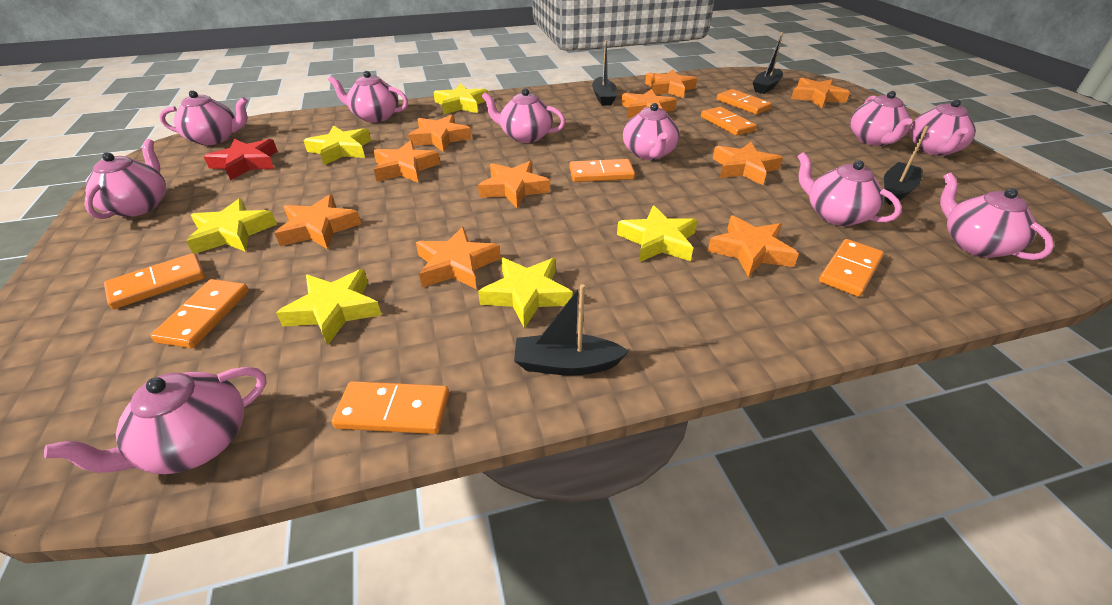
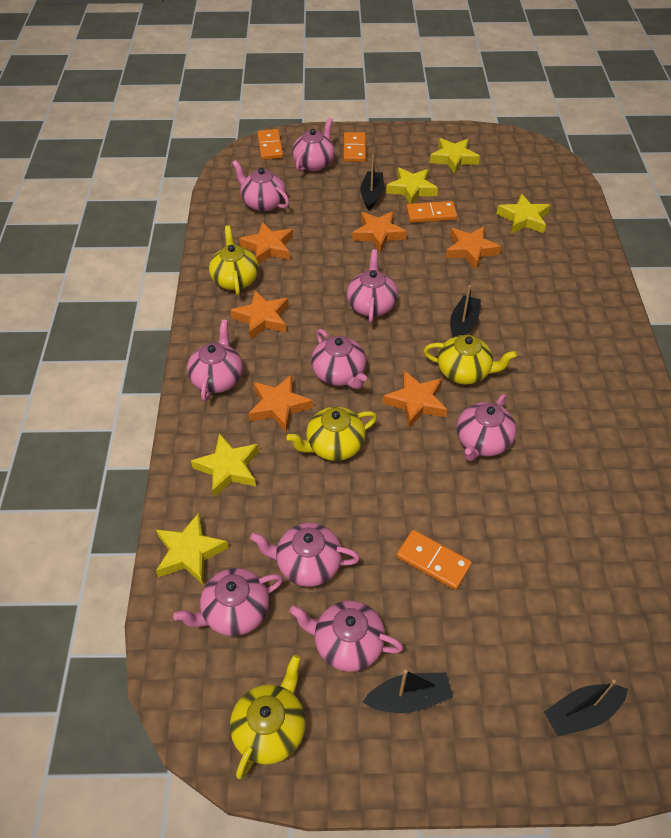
orange domino: 7 -> 4
orange star: 10 -> 6
pink teapot: 10 -> 9
red star: 1 -> 0
yellow star: 6 -> 5
yellow teapot: 0 -> 4

